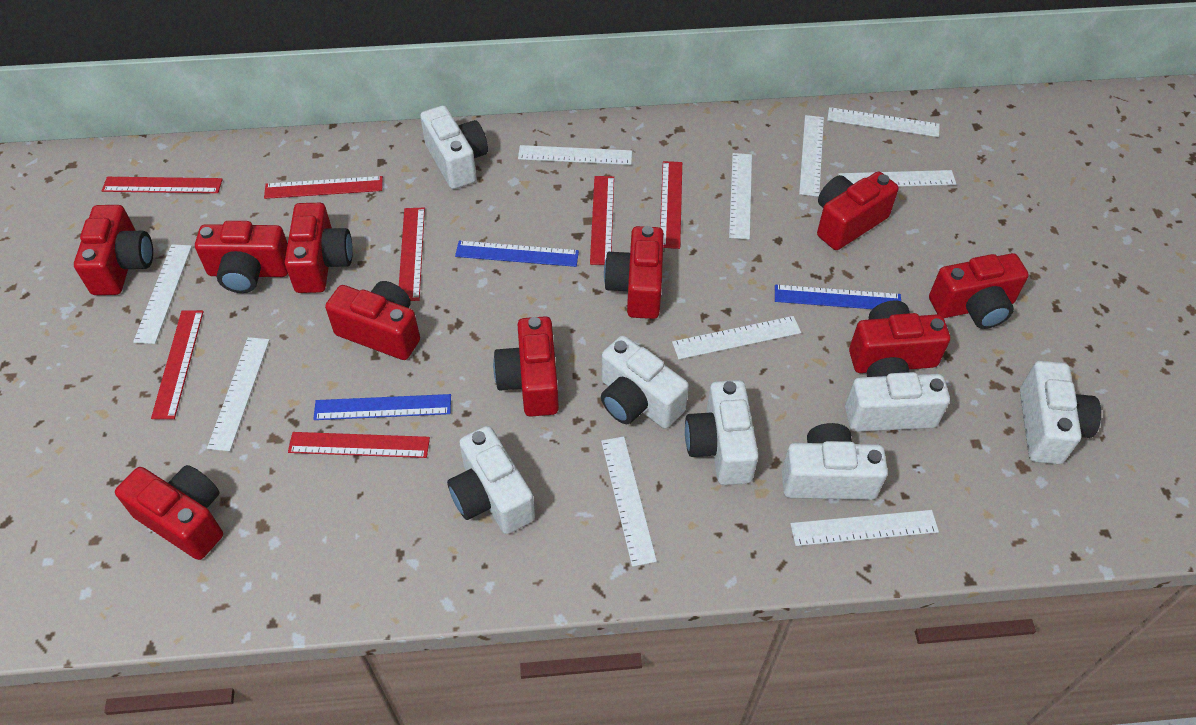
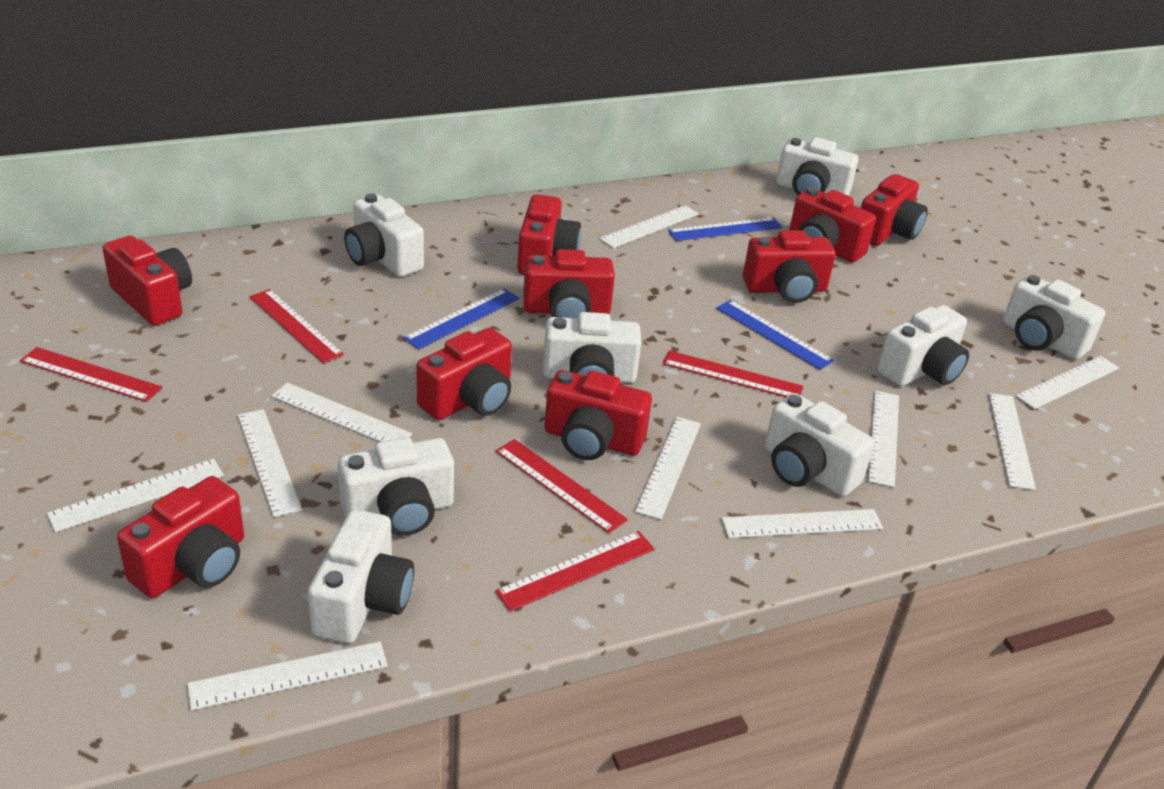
red camera: 10 -> 9
red ruler: 7 -> 5
white camera: 7 -> 8

